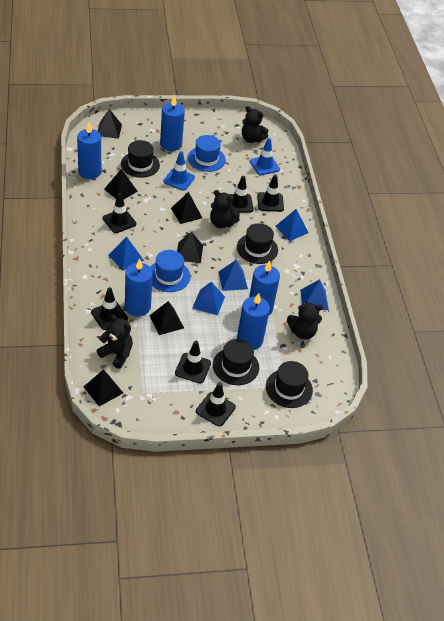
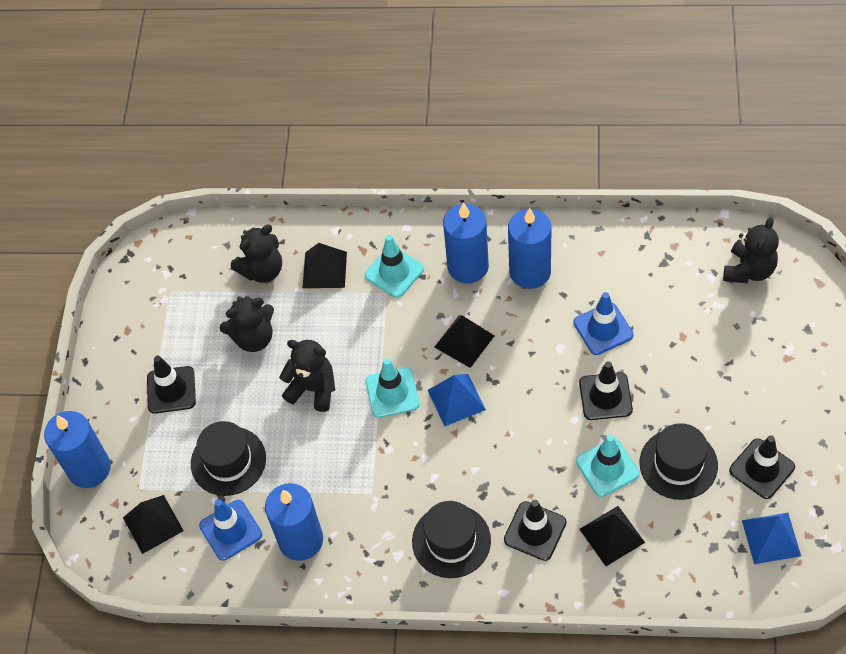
black hat: 4 -> 3
black pyramid: 6 -> 4
black traffic cone: 6 -> 4
blue candle: 5 -> 4
blue hat: 2 -> 0
blue pyramid: 5 -> 2
turquoise traffic cone: 0 -> 3

